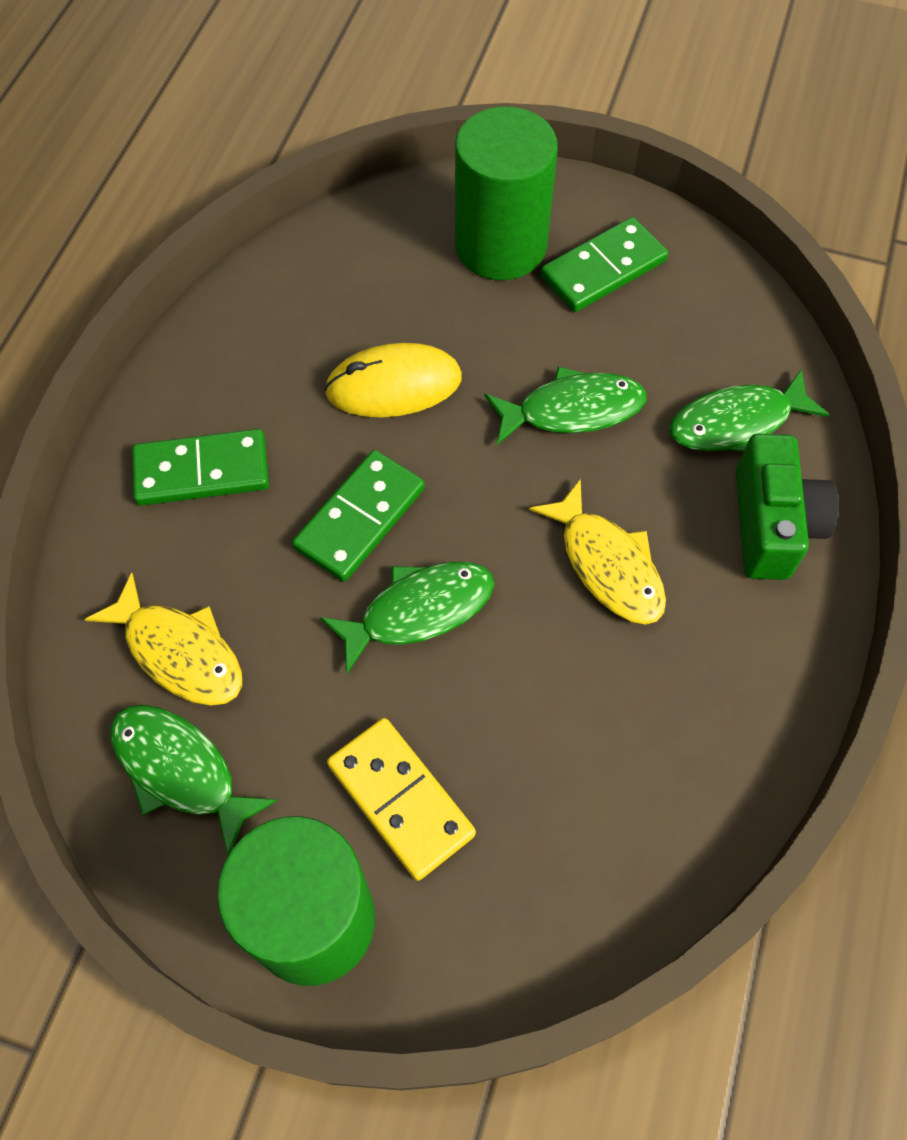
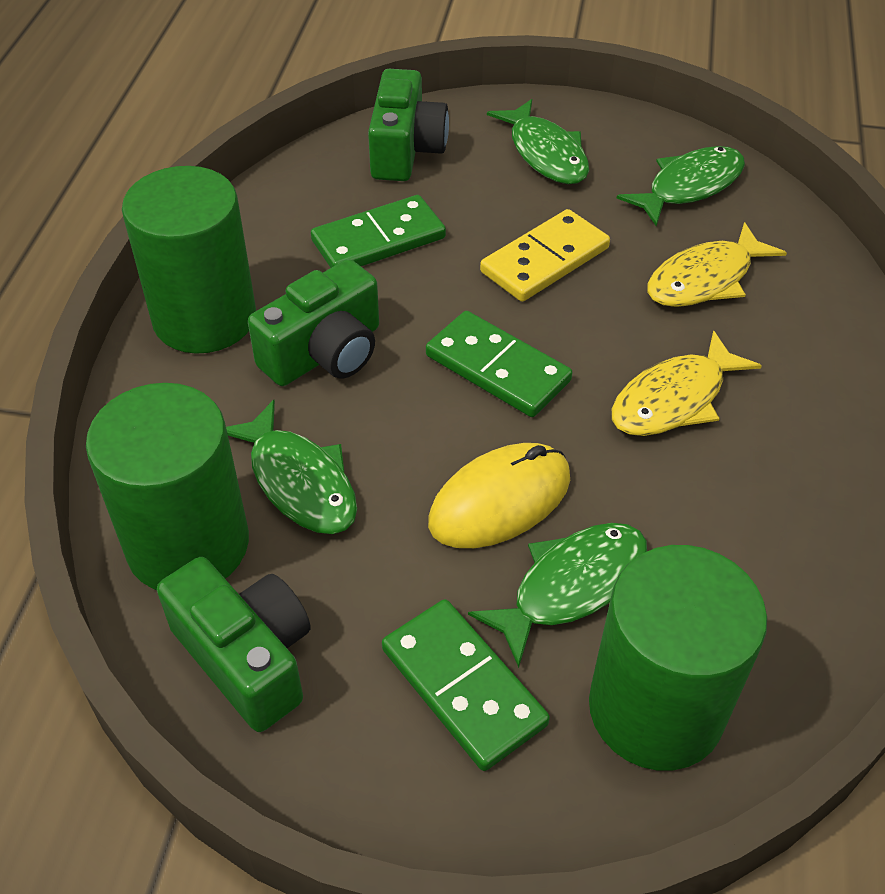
green camera: 1 -> 3
green cylinder: 2 -> 3

